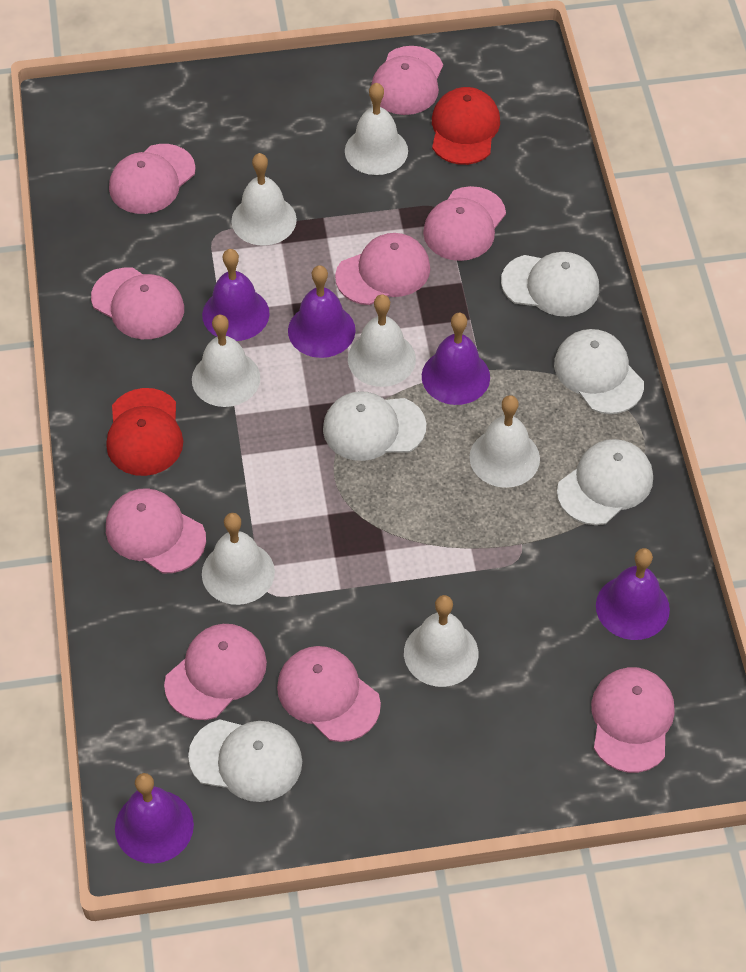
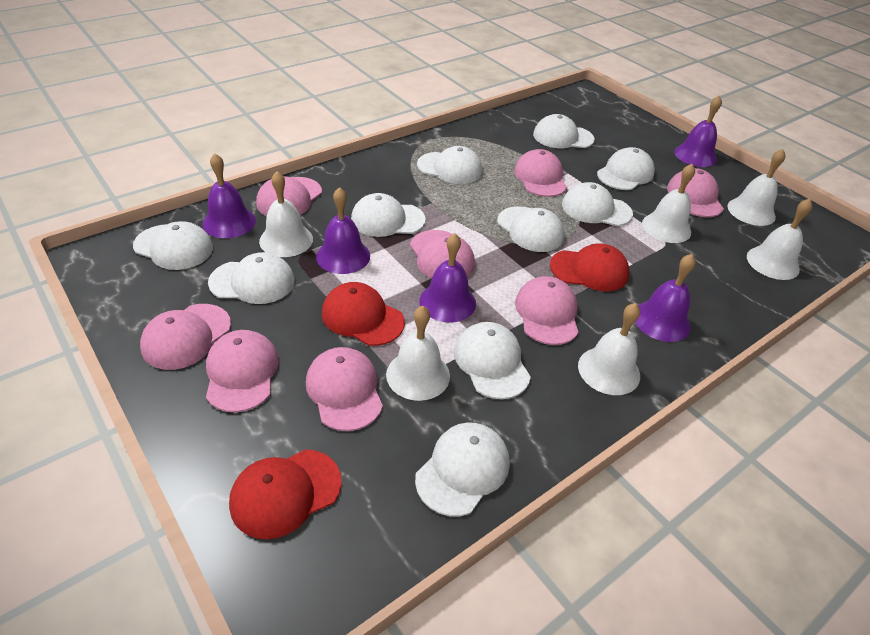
pink cap: 9 -> 8
red cap: 2 -> 3
white bell: 7 -> 6
white cap: 5 -> 10

